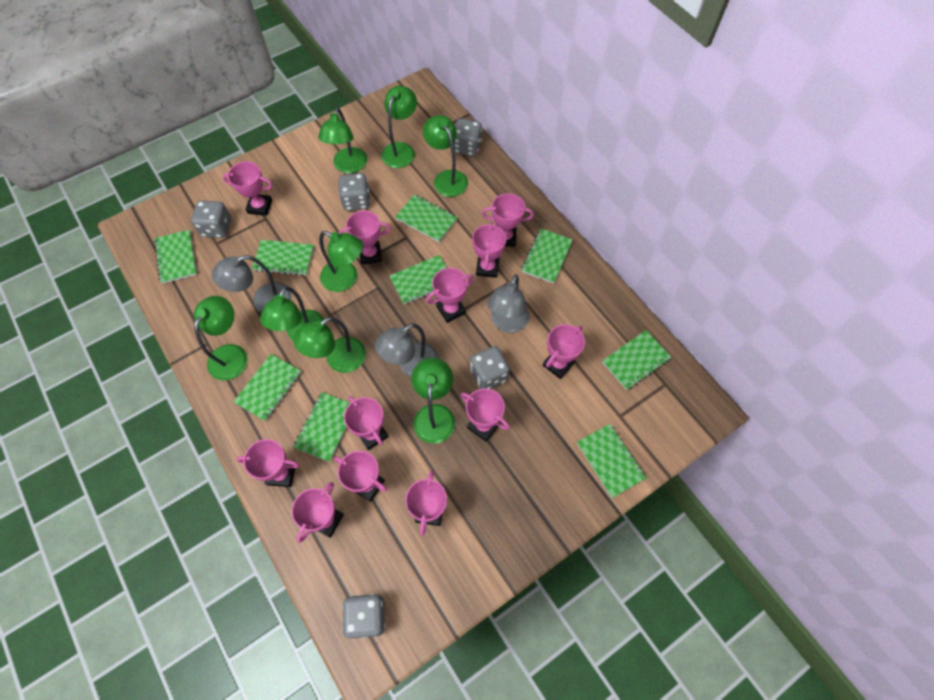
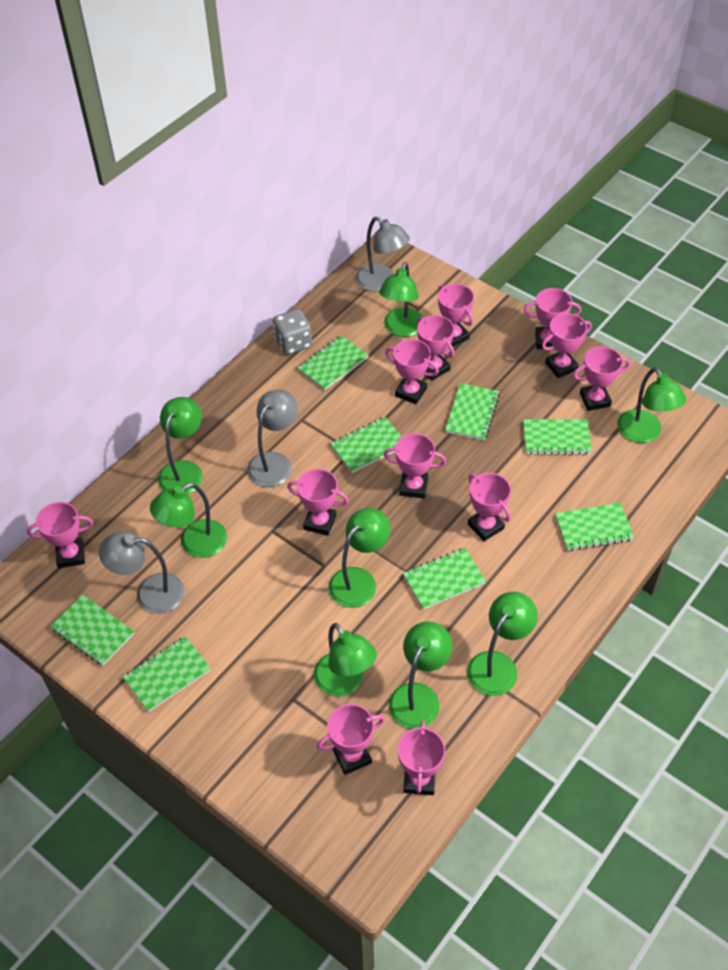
green notebook: 9 -> 8
grey dice: 5 -> 1

